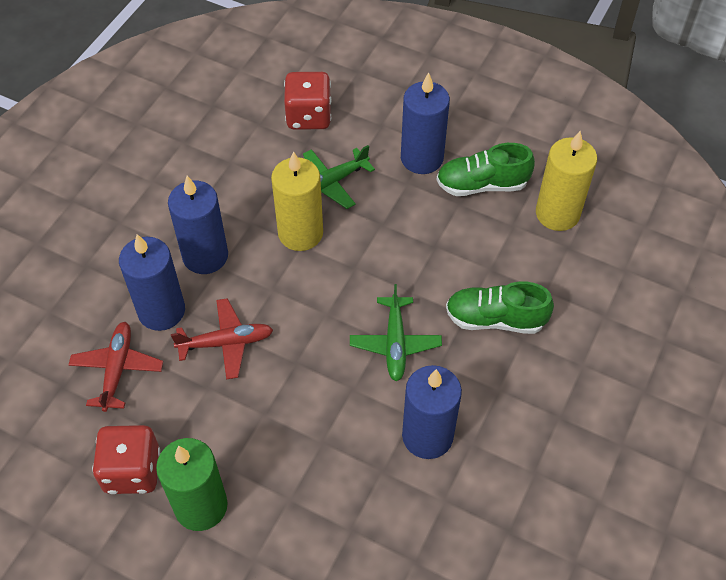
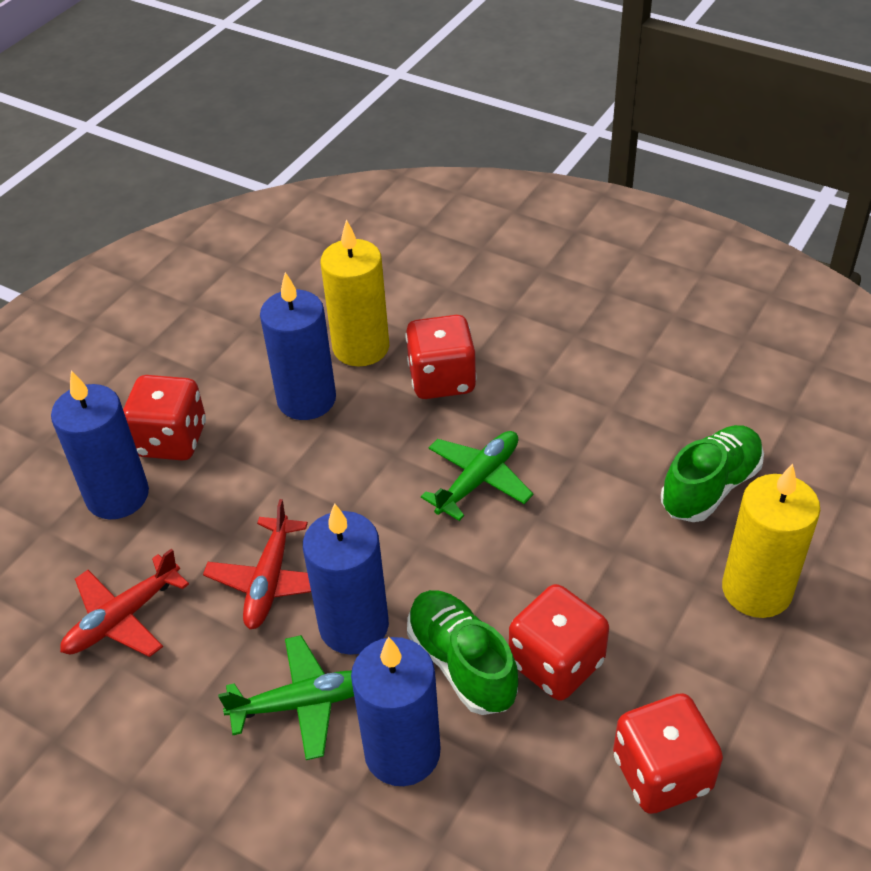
green candle: 1 -> 0
red dice: 2 -> 4

